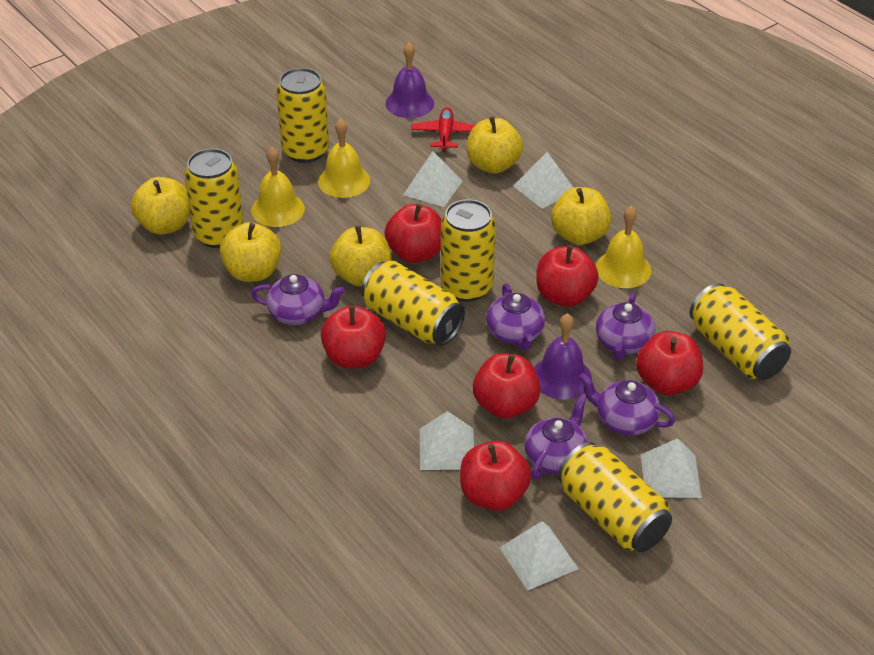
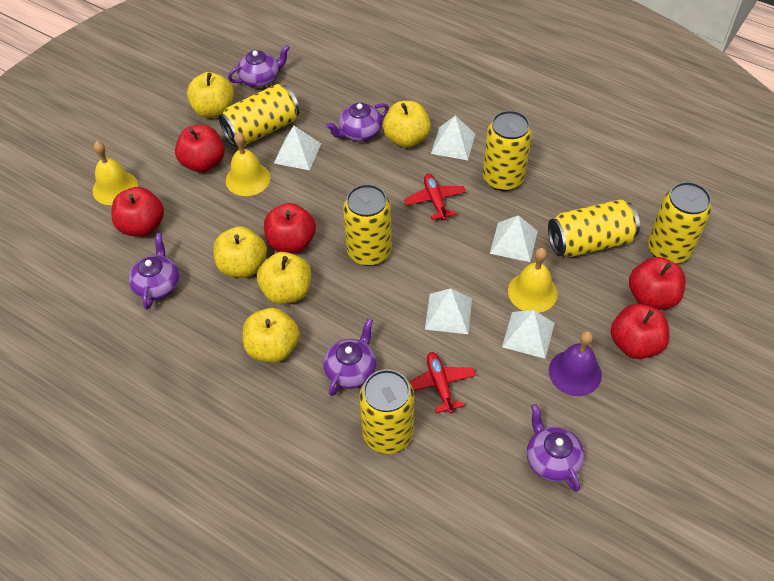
purple bell: 2 -> 1
red apple: 6 -> 5
red plane: 1 -> 2

